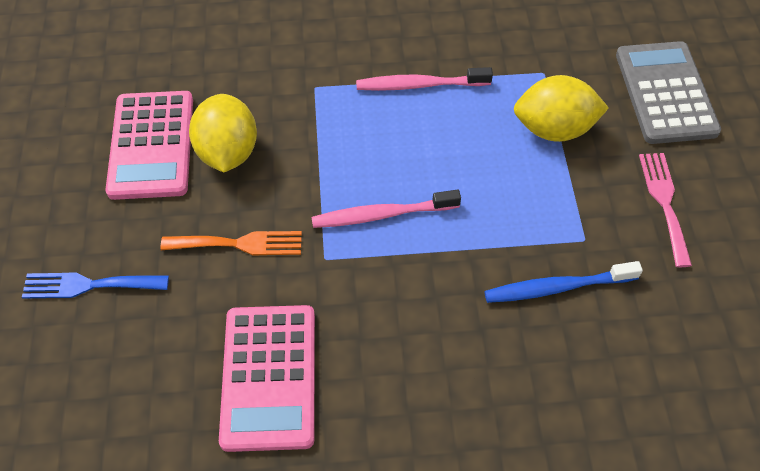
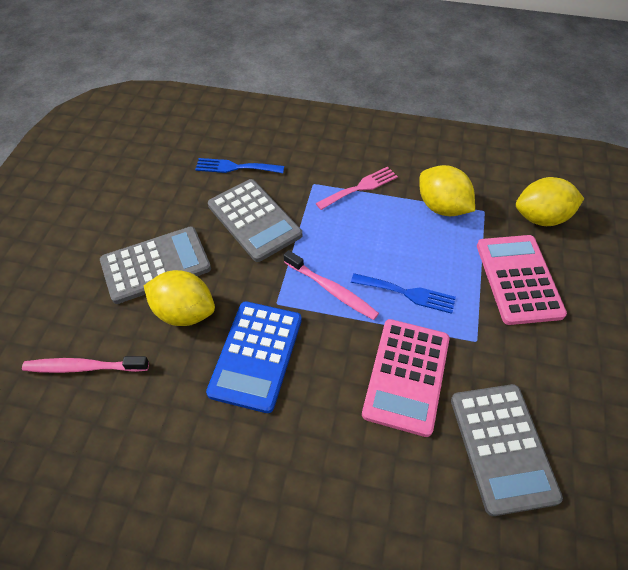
blue calculator: 0 -> 1
blue fork: 1 -> 2
blue toothbrush: 1 -> 0
grey calculator: 1 -> 3
orange fork: 1 -> 0
yellow lemon: 2 -> 3

